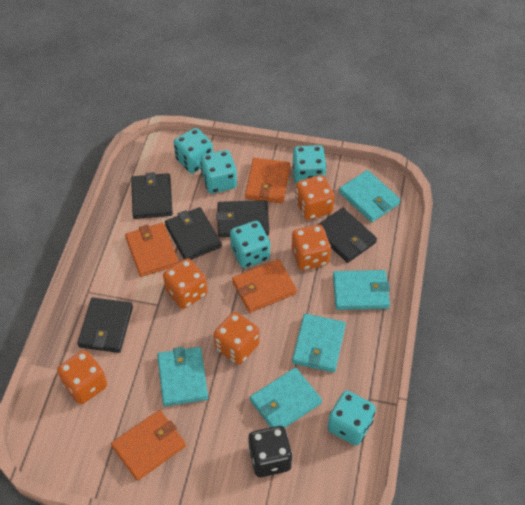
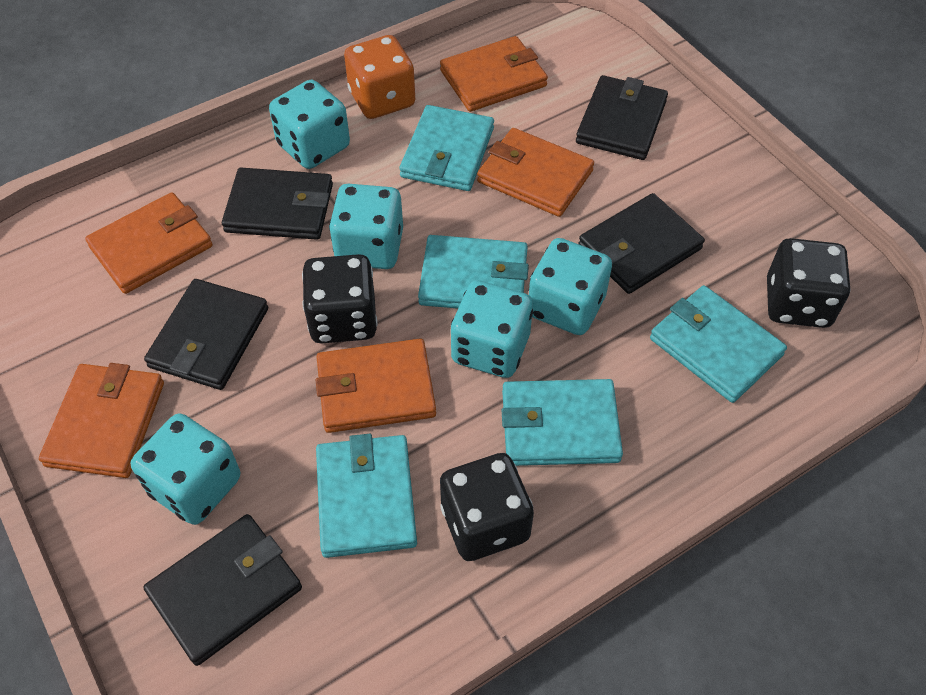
black dice: 1 -> 3
orange dice: 5 -> 1
orange wallet: 4 -> 5

